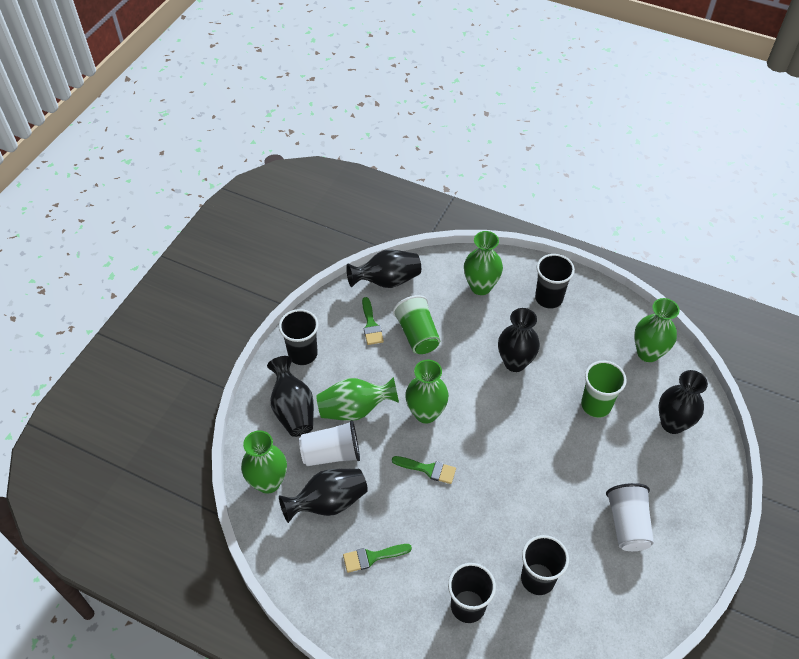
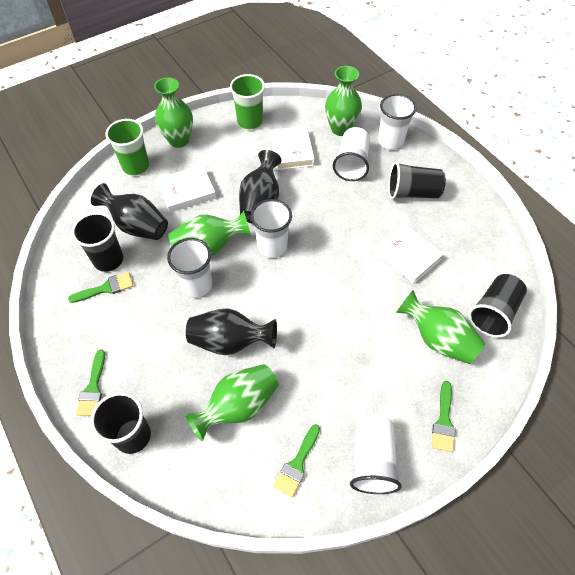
black vase: 5 -> 3
green brush: 3 -> 4
white book: 0 -> 3
white cup: 2 -> 5

